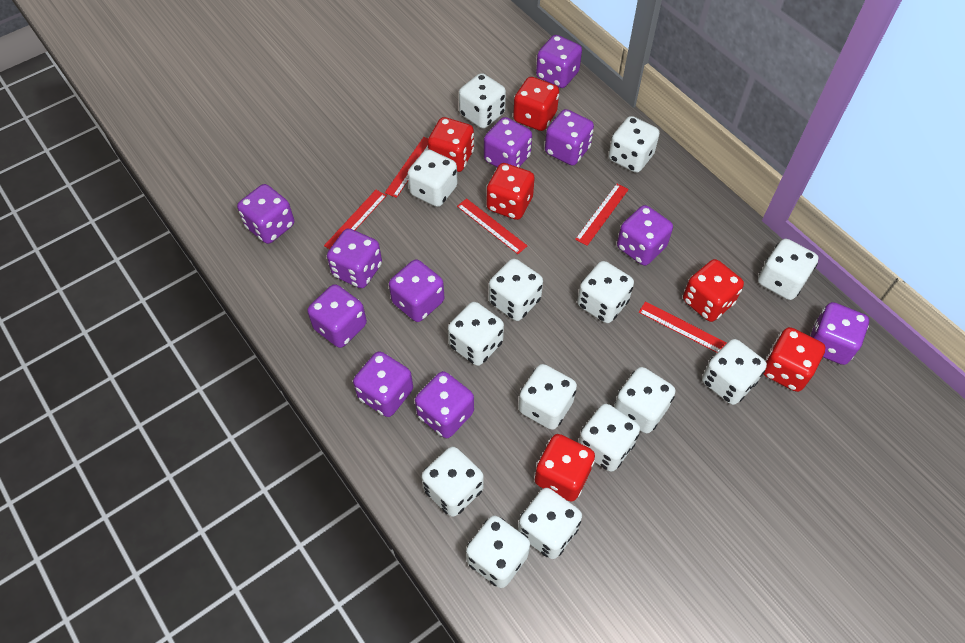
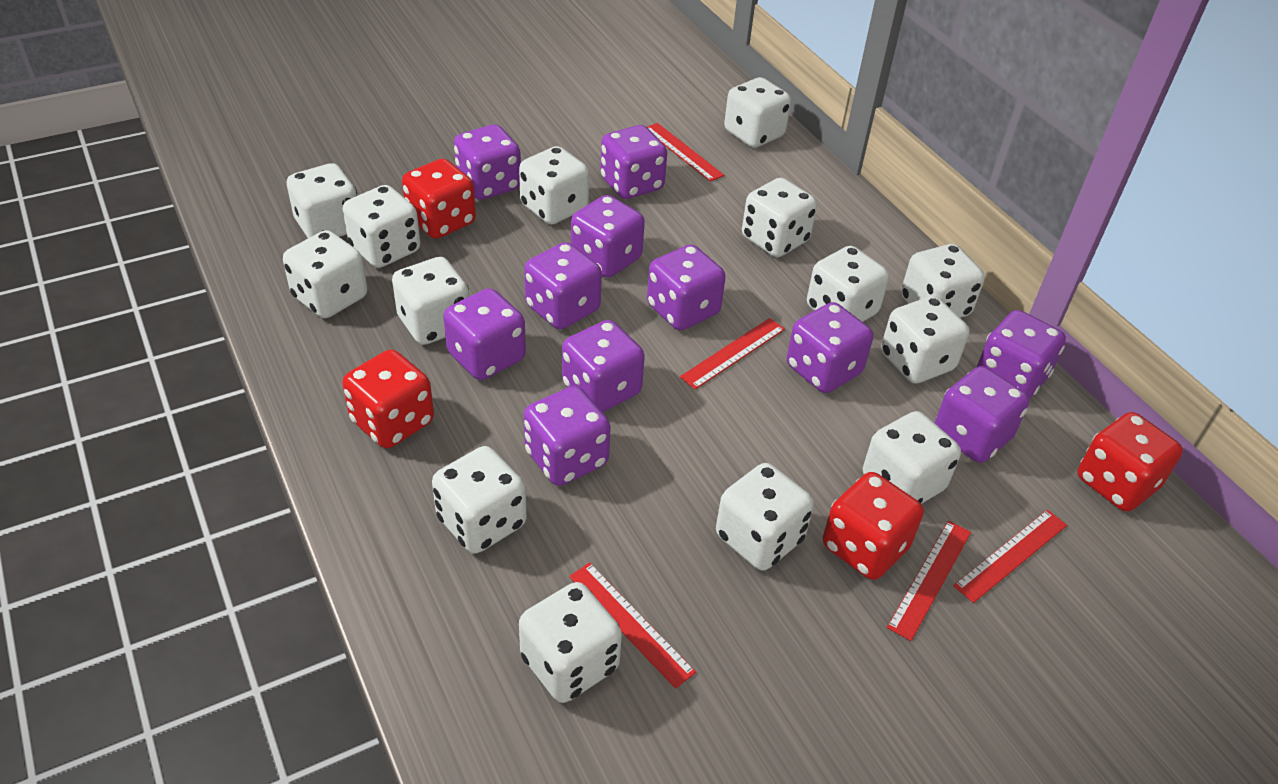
red dice: 6 -> 4

